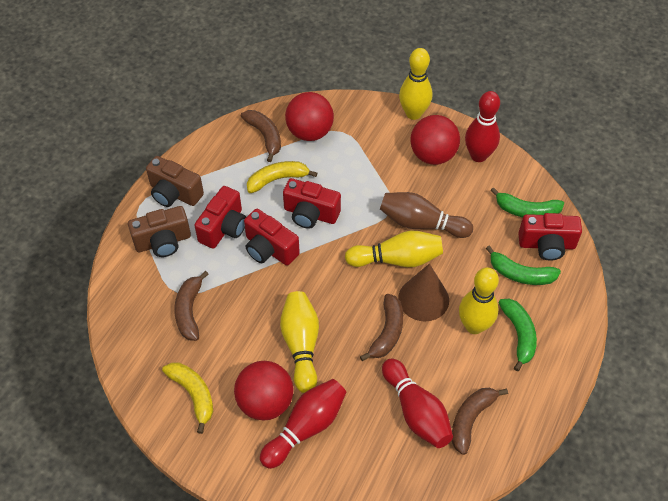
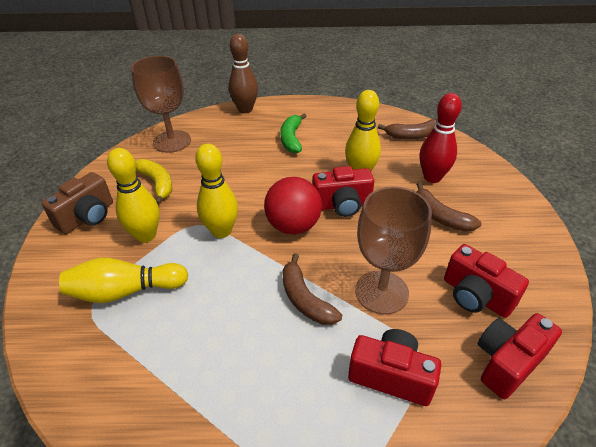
brown banana: 4 -> 3
brown camera: 2 -> 1
brown cone: 1 -> 0
brown goblet: 0 -> 2
green banana: 3 -> 1
red ball: 3 -> 1
red bowling pin: 3 -> 1
yellow banana: 2 -> 1

